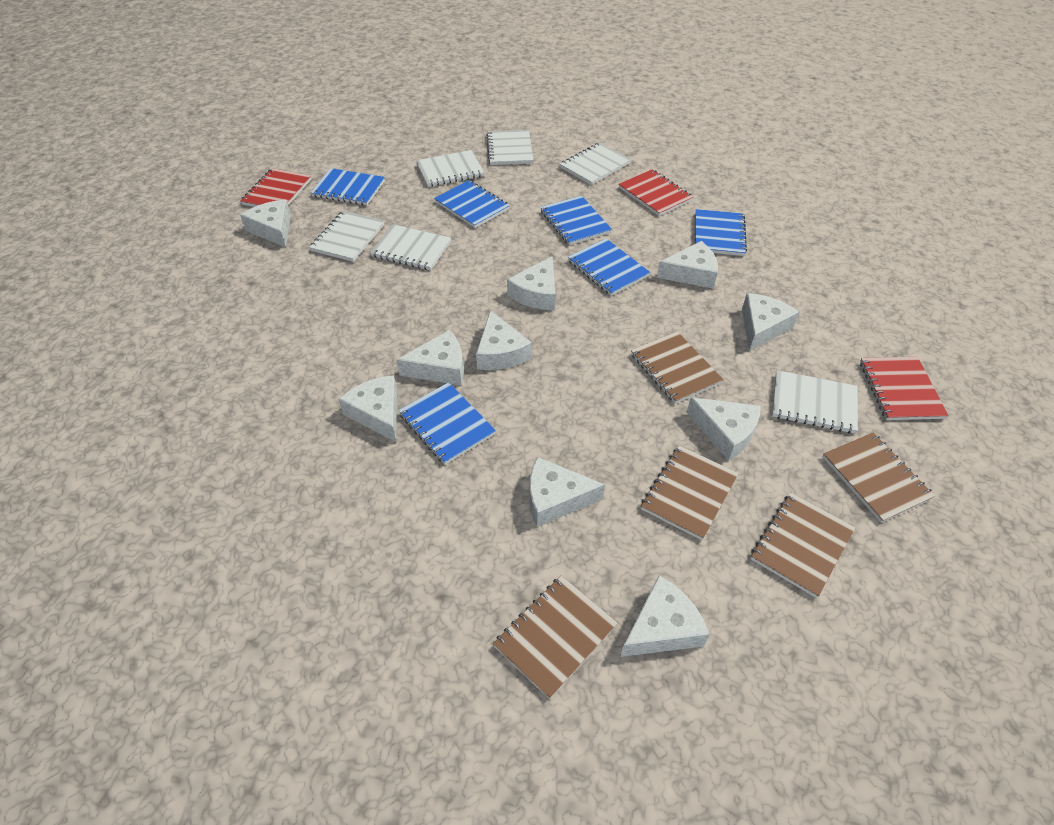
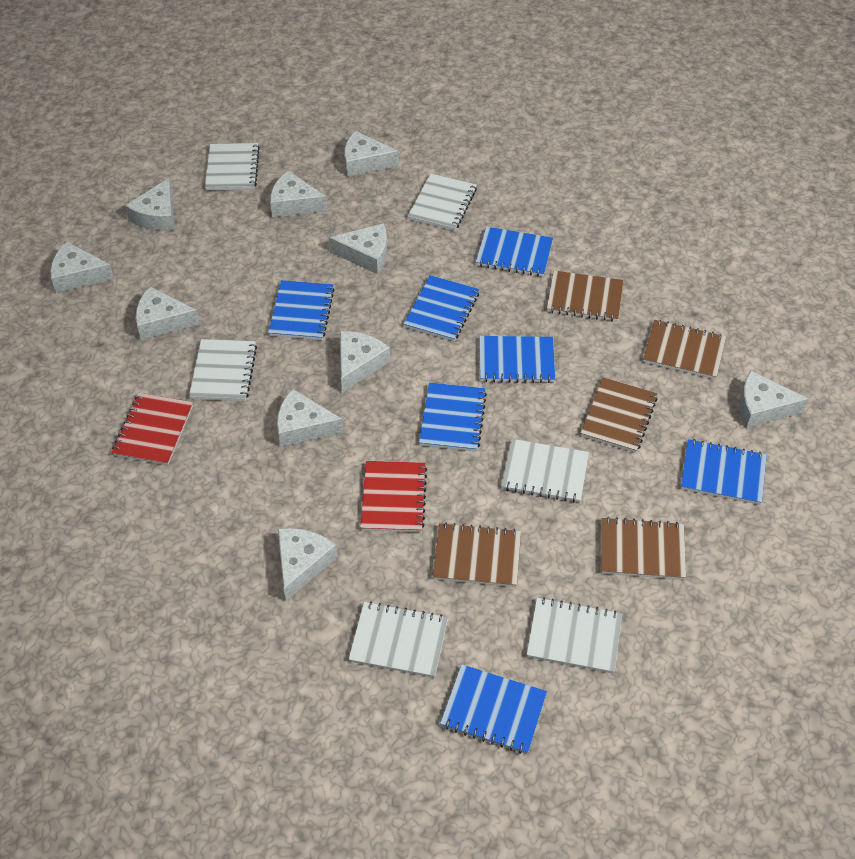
blue notebook: 6 -> 7
red notebook: 3 -> 2

